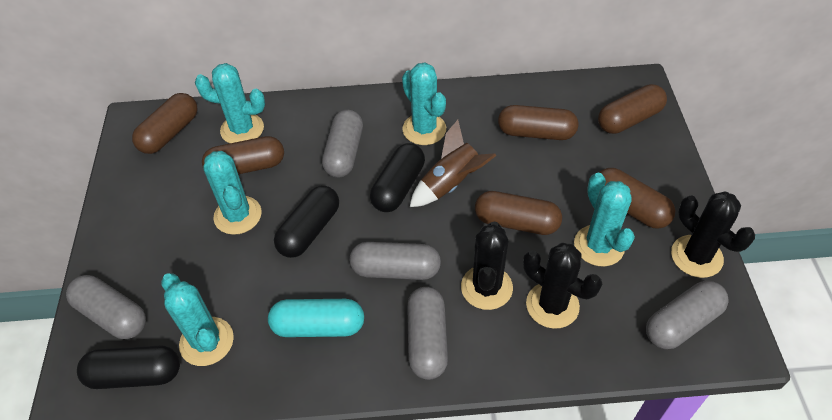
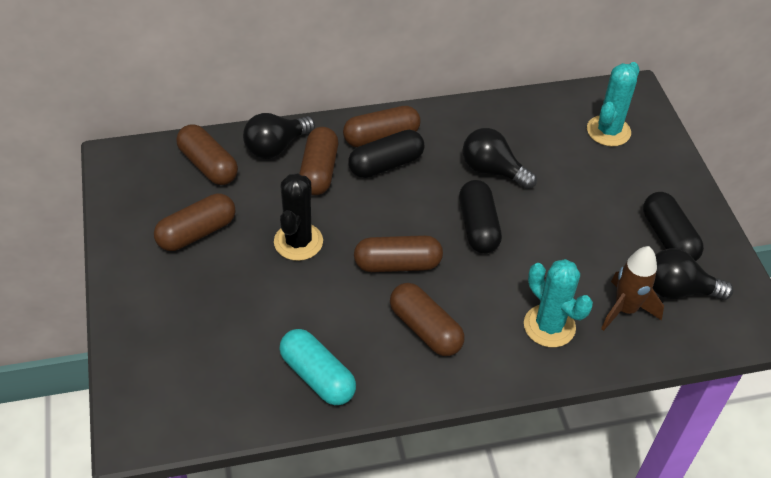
black cactus: 3 -> 1
black light bulb: 0 -> 3
grey capsule: 5 -> 0
turquoise cactus: 5 -> 2

